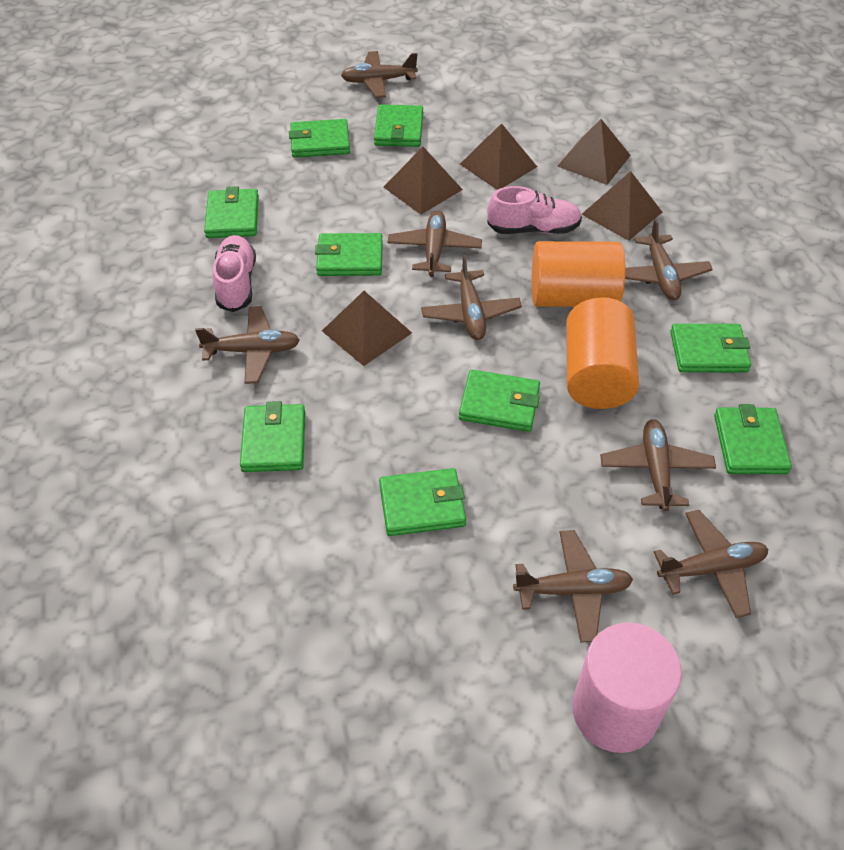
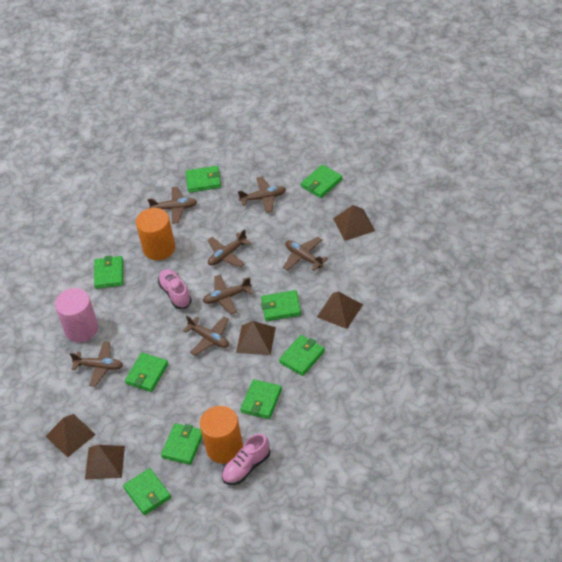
brown plane: 8 -> 7

